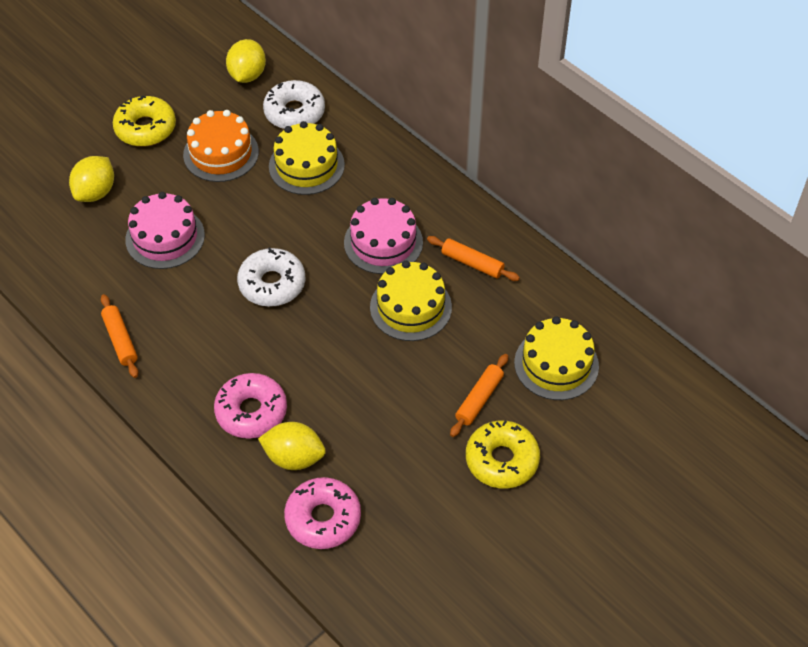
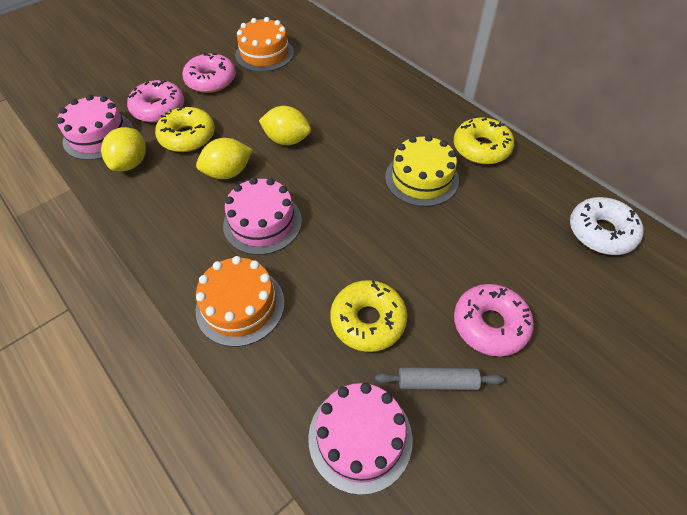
grey rolling pin: 0 -> 1
orange cake: 1 -> 2
orange rolling pin: 3 -> 0
pink cake: 2 -> 3
pink donut: 2 -> 3
white donut: 2 -> 1
yellow cake: 3 -> 1
yellow donut: 2 -> 3

